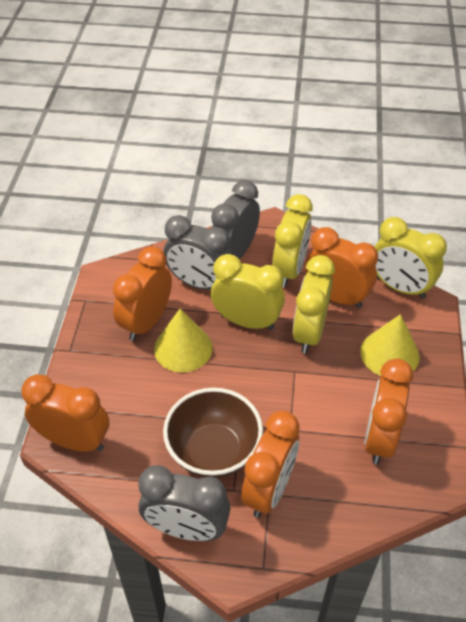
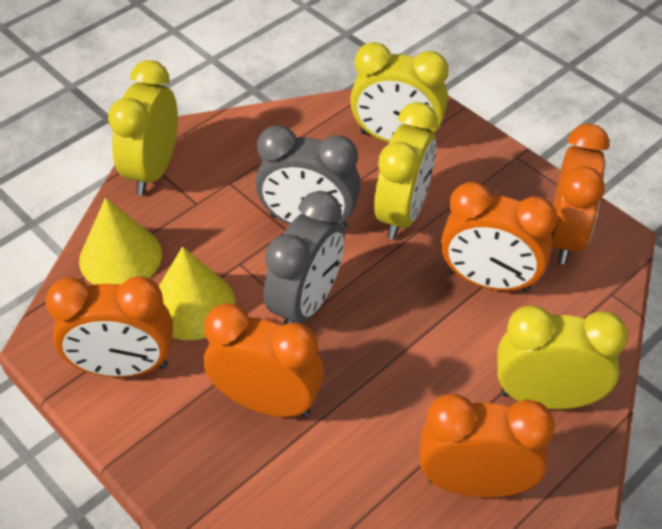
brown bowl: 1 -> 0
grey clock: 3 -> 2

